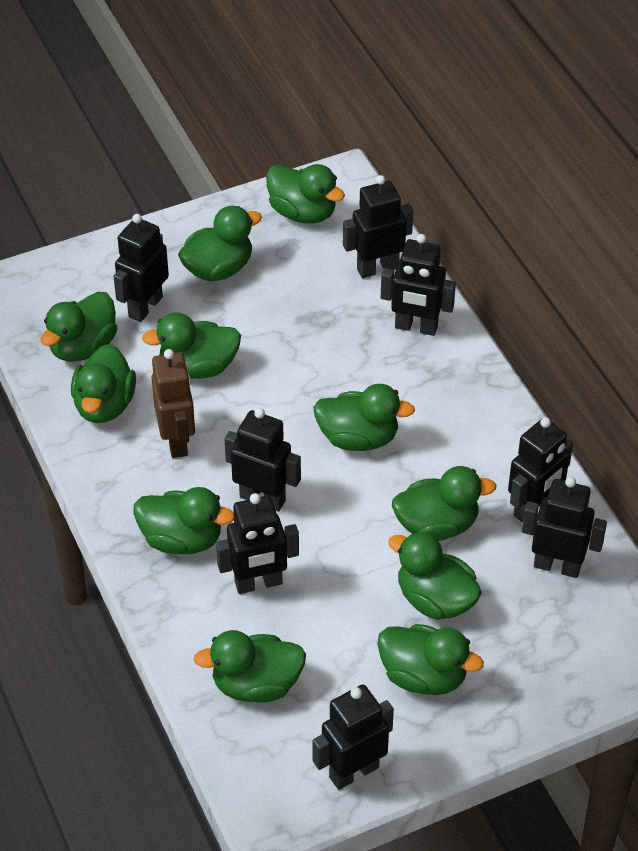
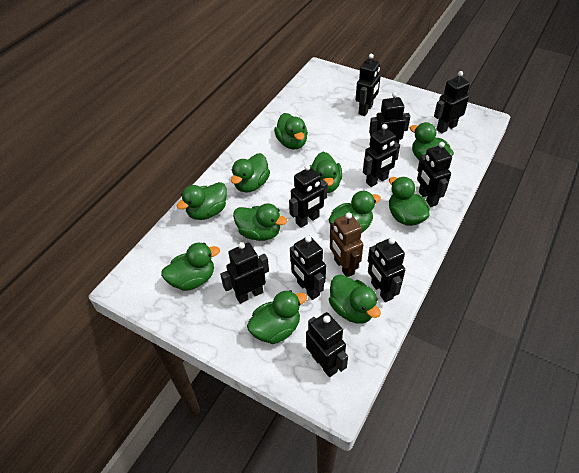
black robot: 8 -> 10

